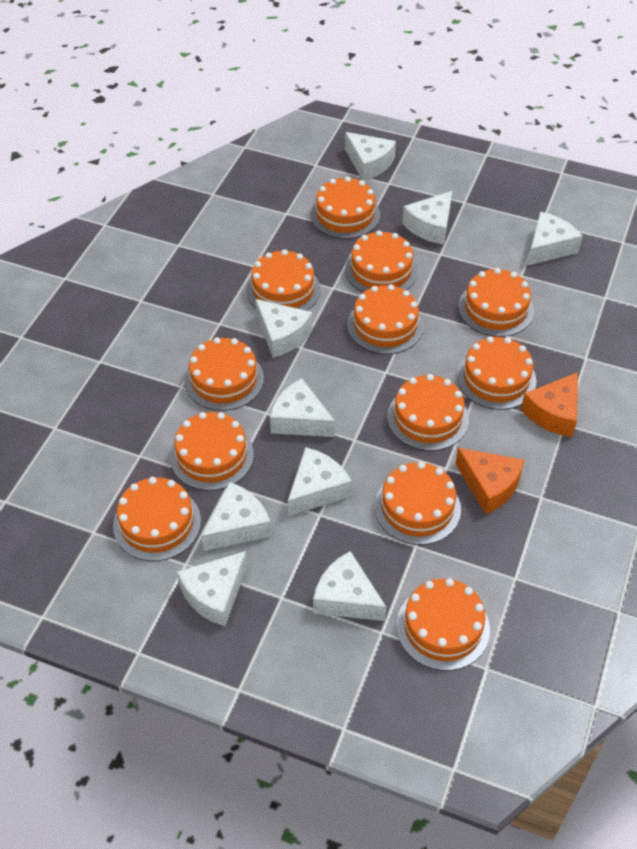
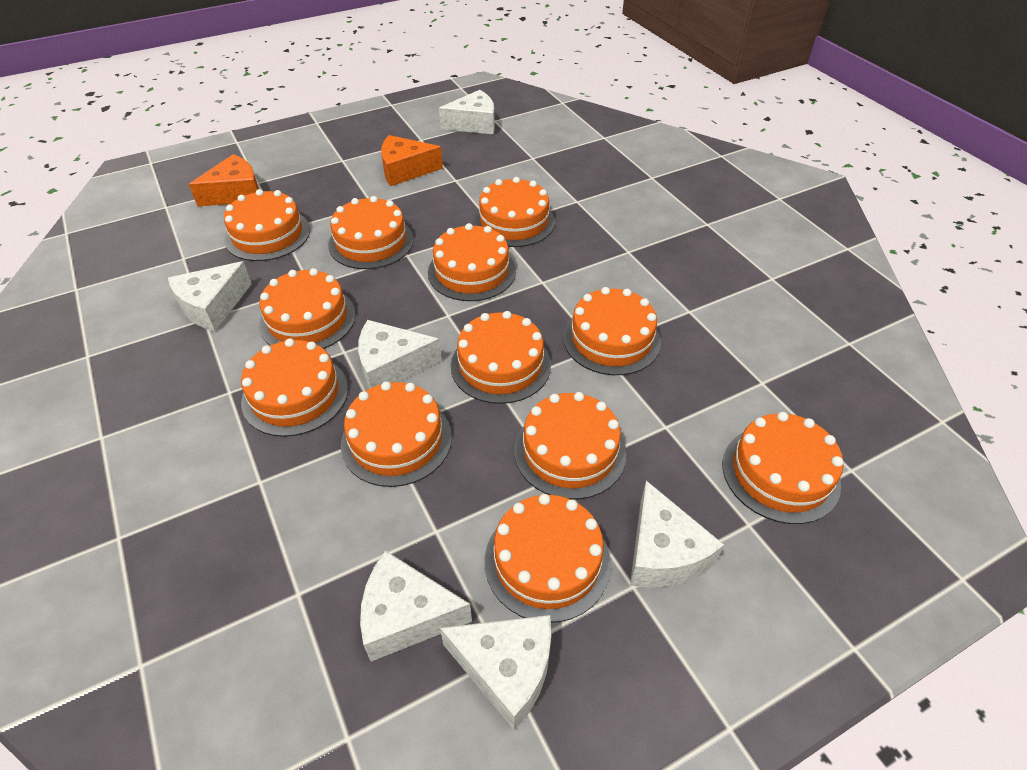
white cheese: 9 -> 6

